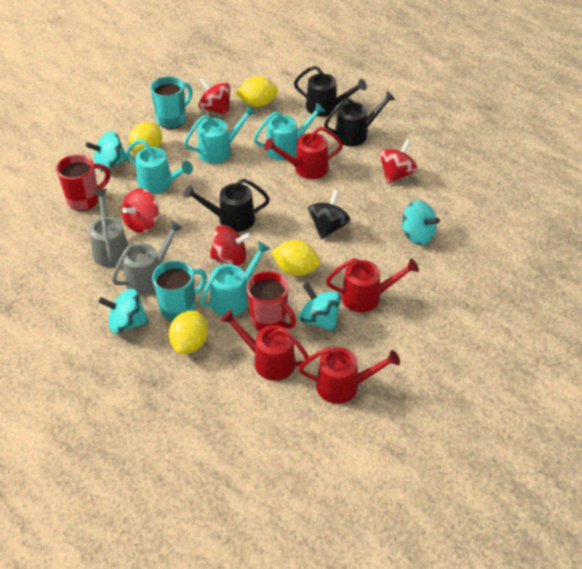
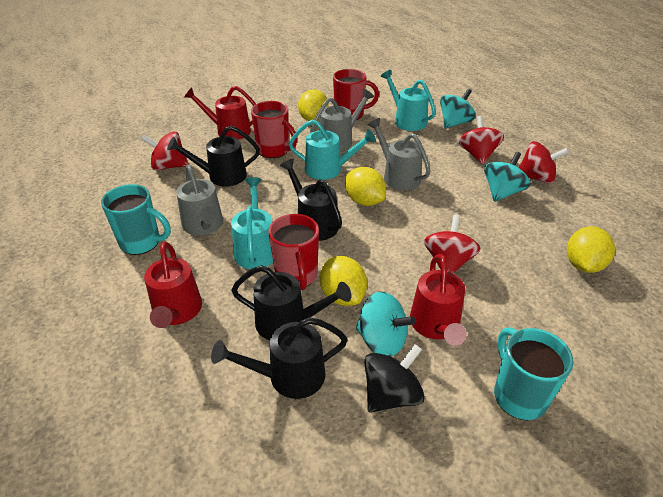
black watering can: 3 -> 4
grey watering can: 2 -> 3
red mug: 2 -> 3
red watering can: 4 -> 3
turquoise spinning top: 4 -> 3
turquoise watering can: 4 -> 3

